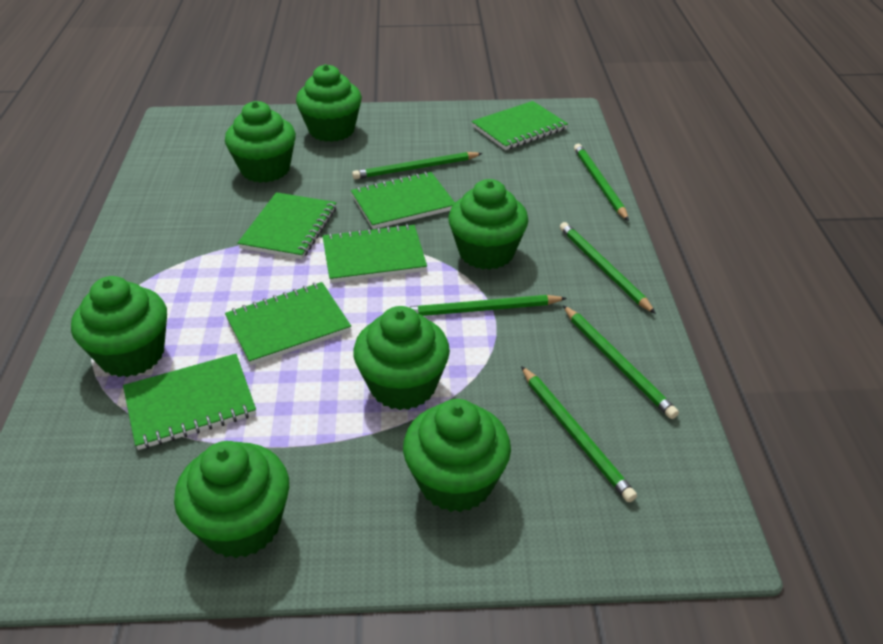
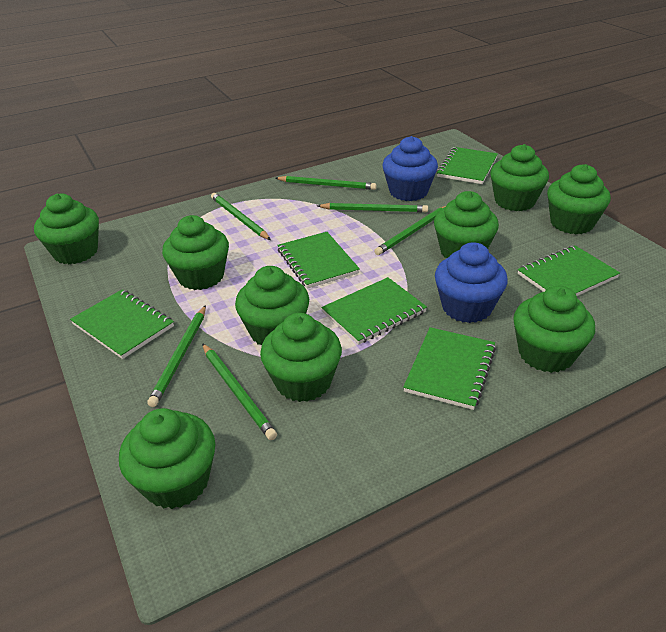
blue cupcake: 0 -> 2
green cupcake: 7 -> 9

